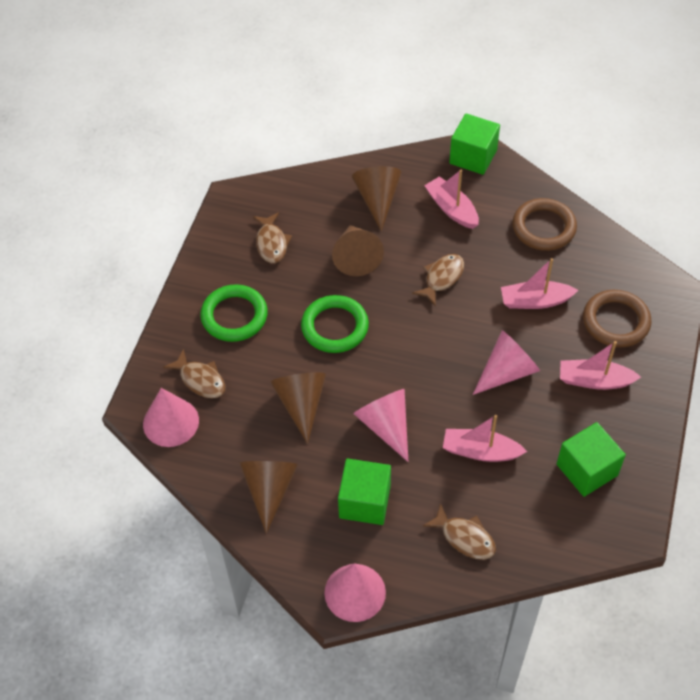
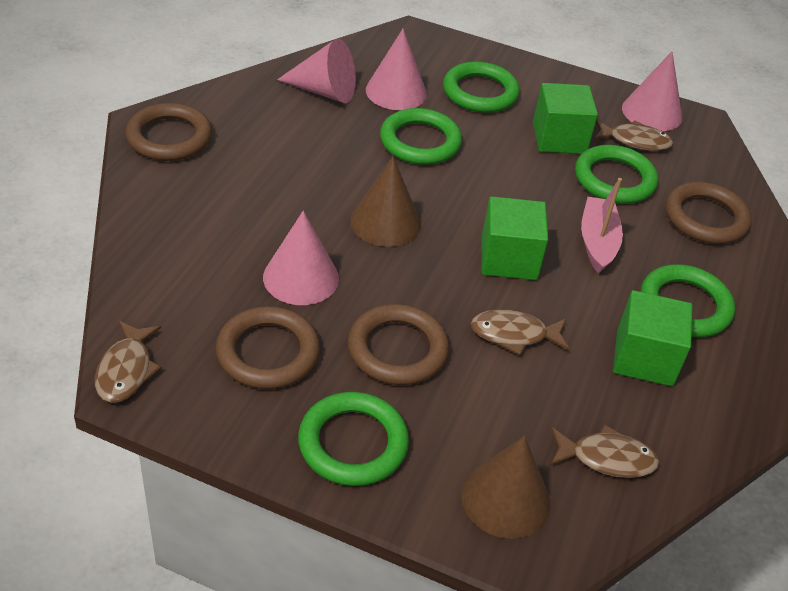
brown cone: 4 -> 2
brown ring: 2 -> 4
green ring: 2 -> 5
pink boat: 4 -> 1

